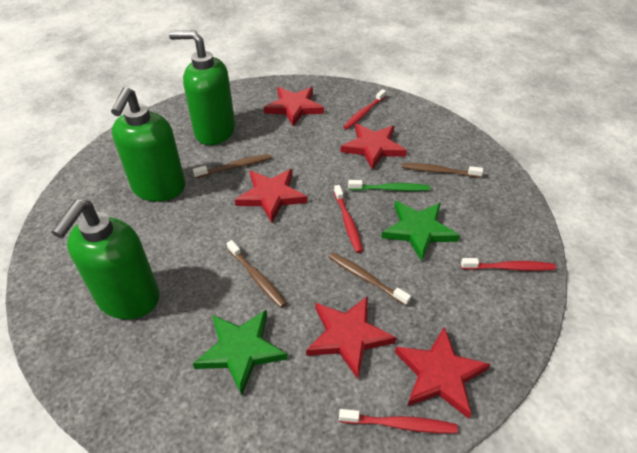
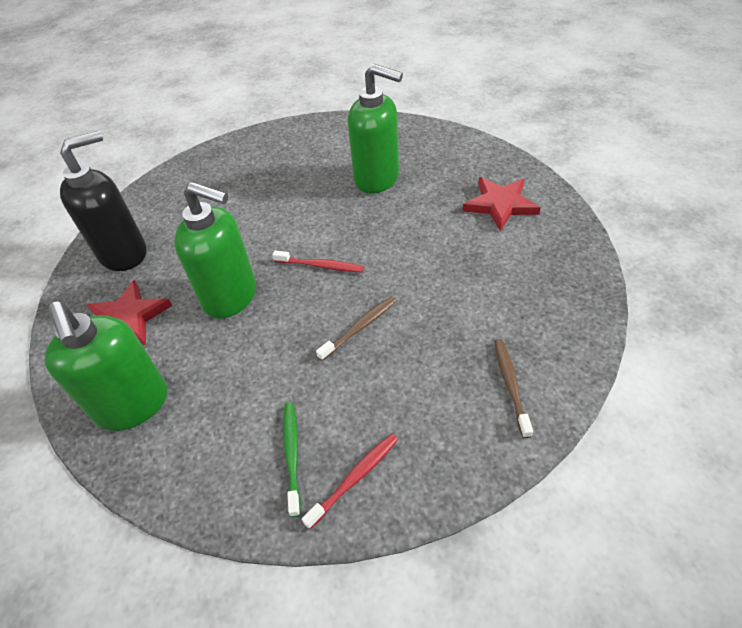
black soap dispenser: 0 -> 1
brown toothbrush: 4 -> 2
green star: 2 -> 0
red star: 5 -> 2
red toothbrush: 4 -> 2

